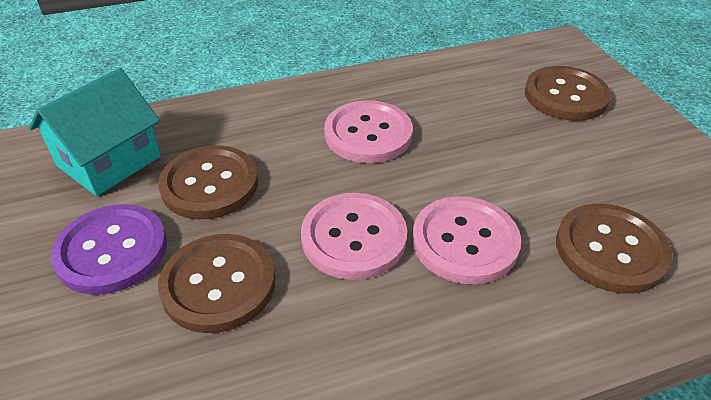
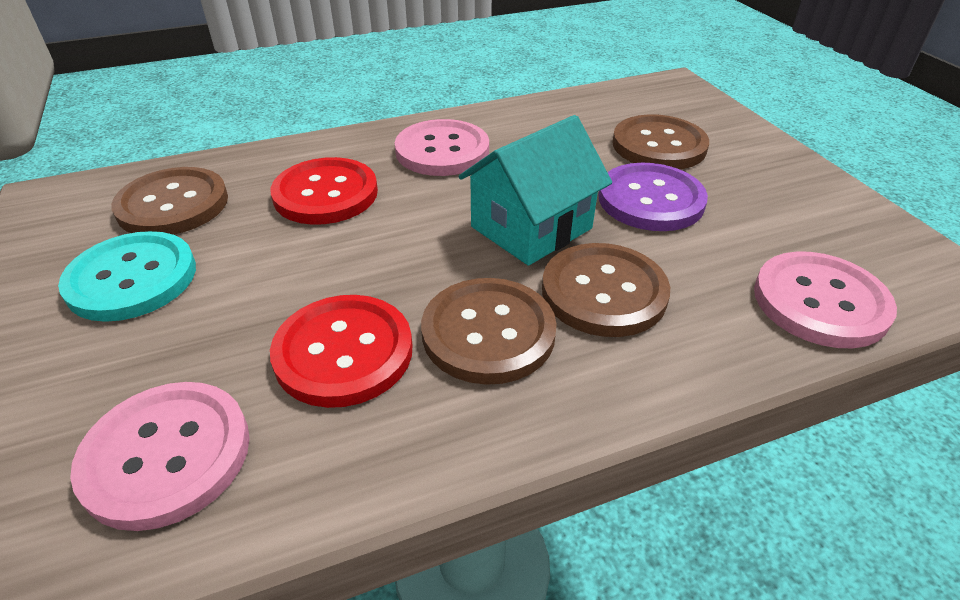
red button: 0 -> 2
turquoise button: 0 -> 1

